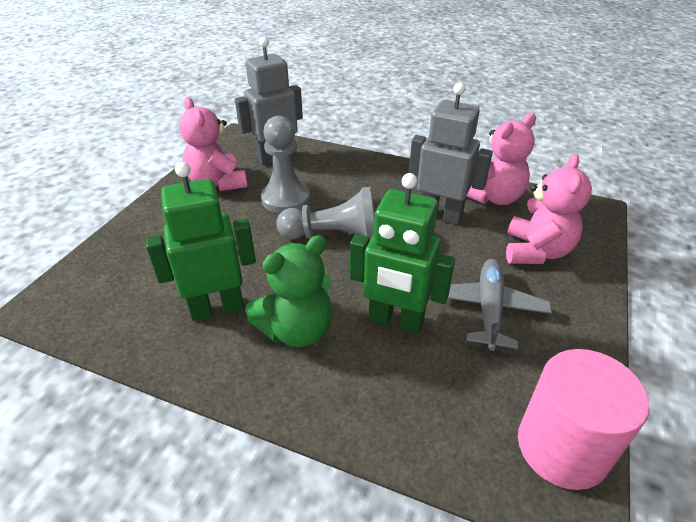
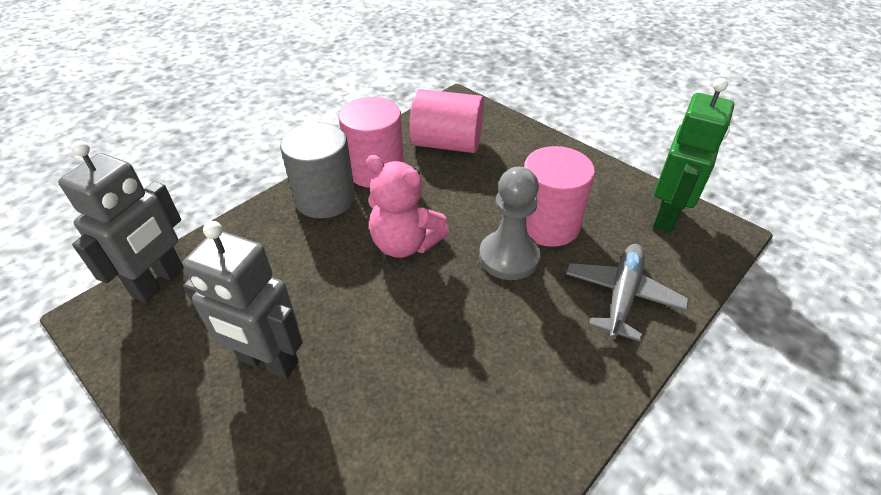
green robot: 2 -> 1
green teddy bear: 1 -> 0
grey cylinder: 0 -> 1
grey pawn: 2 -> 1
pink cylinder: 1 -> 3
pink teddy bear: 3 -> 1

